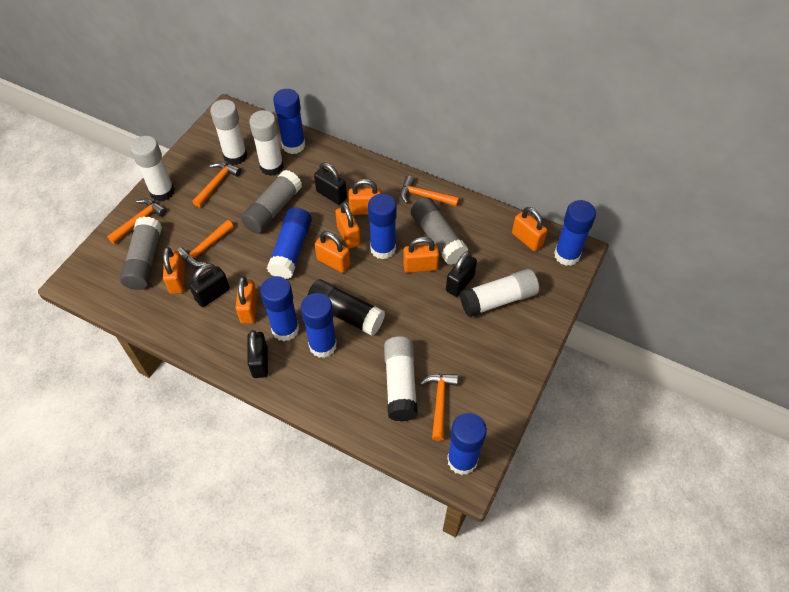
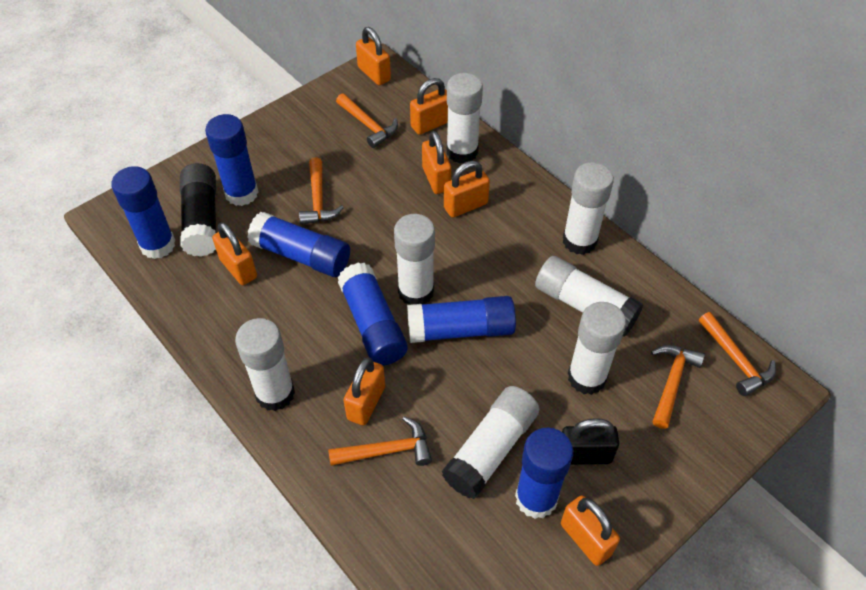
black padlock: 4 -> 1
blue glue stick: 7 -> 6
grey glue stick: 3 -> 0
white glue stick: 5 -> 7

